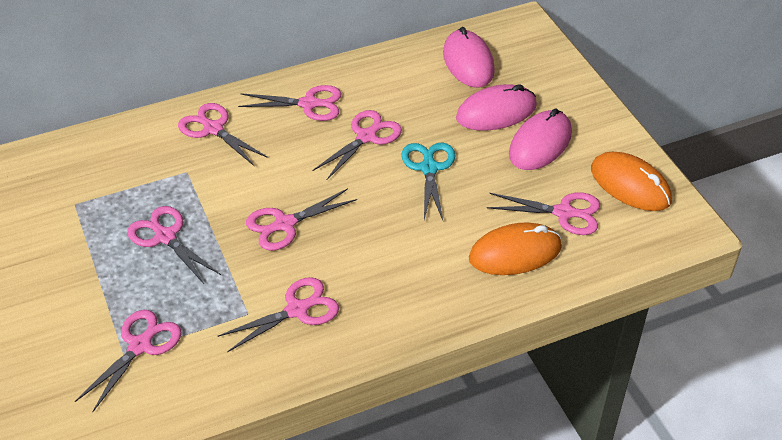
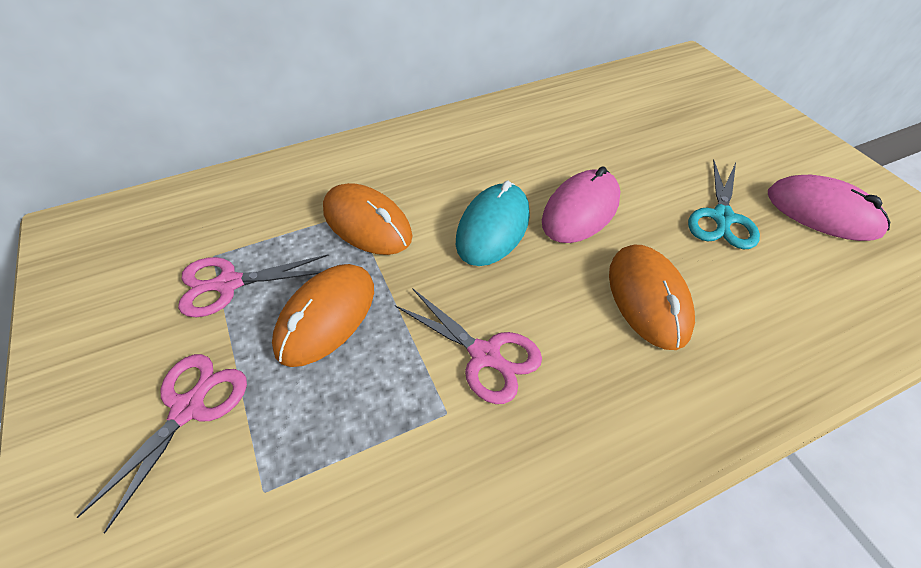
orange mouse: 2 -> 3
pink mouse: 3 -> 2
pink scissors: 8 -> 3
turquoise mouse: 0 -> 1

